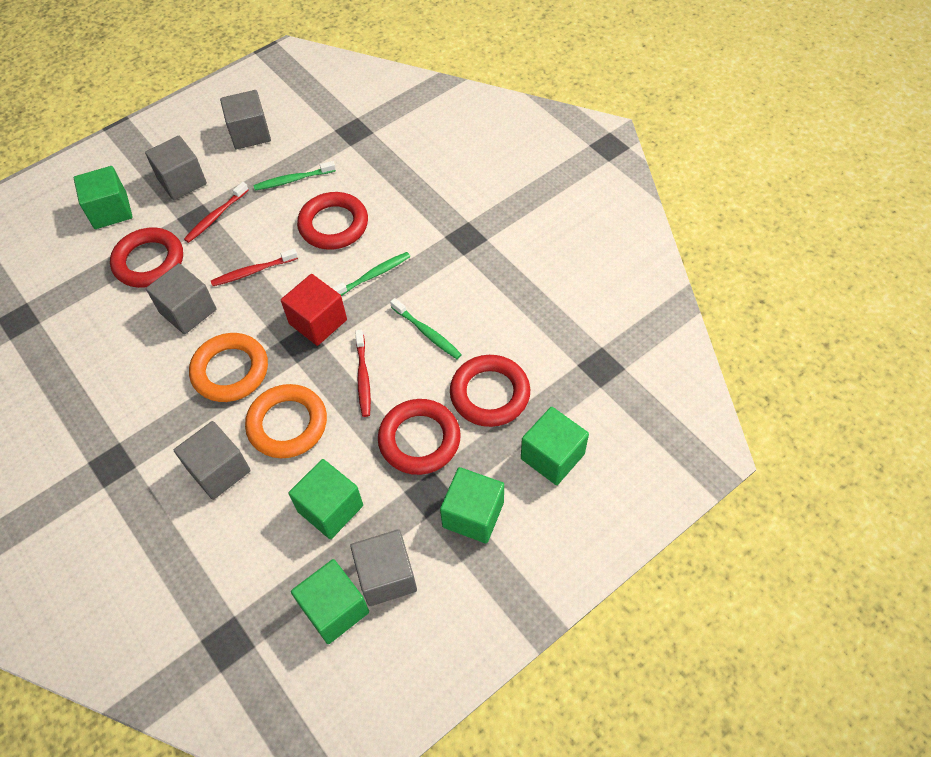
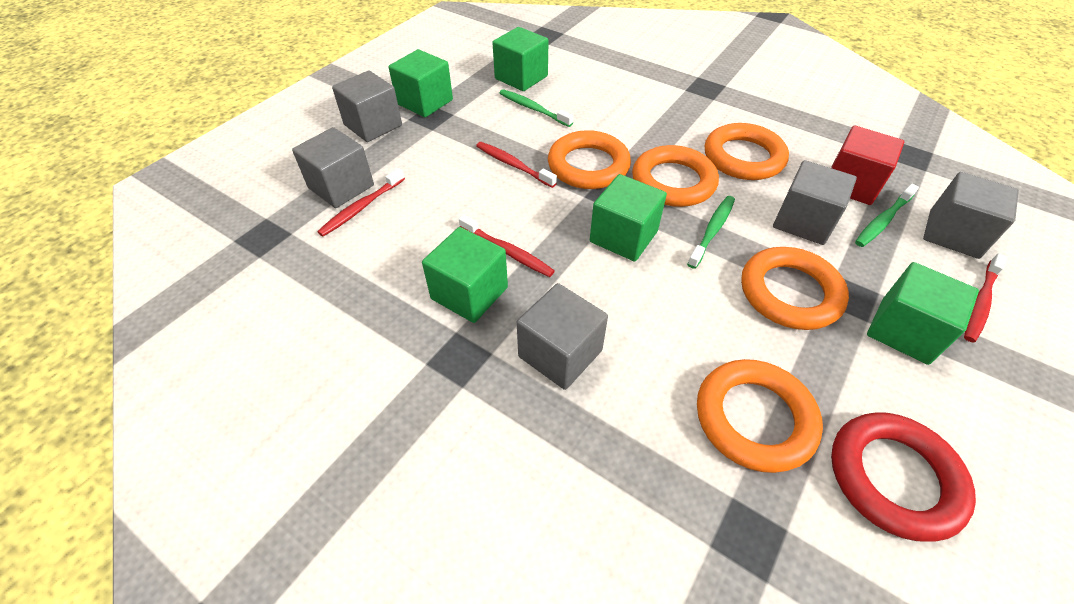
orange ring: 2 -> 5
red ring: 4 -> 1
red toothbrush: 3 -> 4

